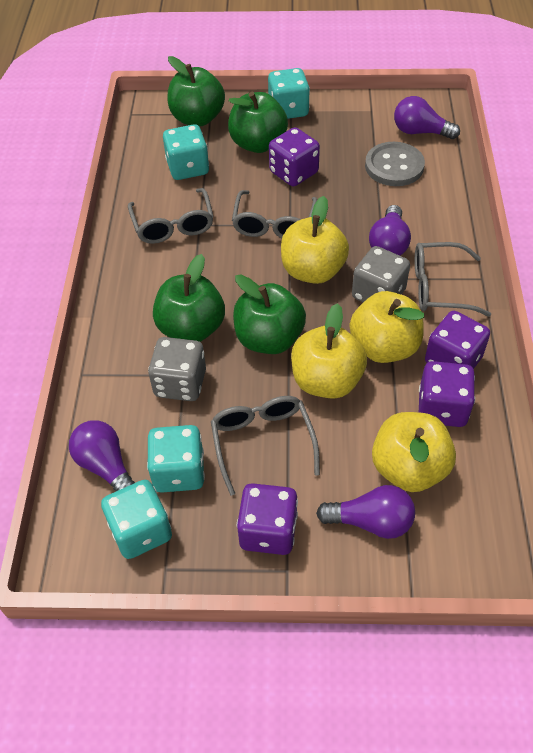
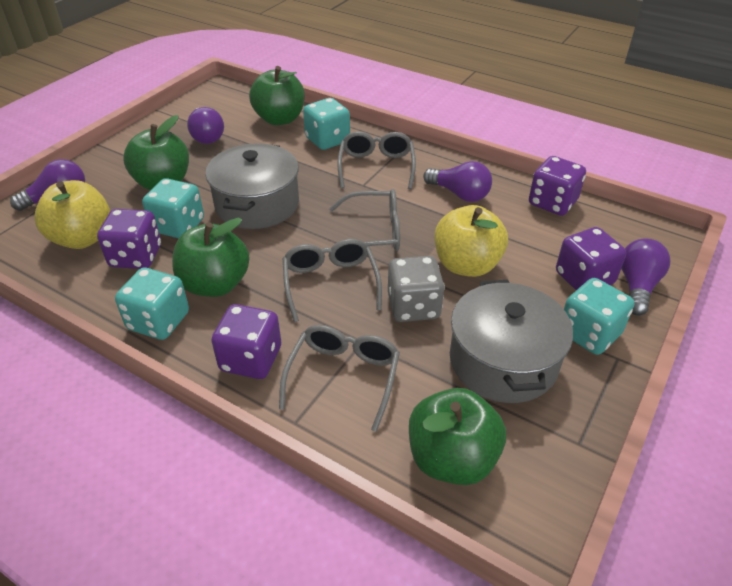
grey button: 1 -> 0
grey dice: 2 -> 1
grey pot: 0 -> 2
yellow apple: 4 -> 2

